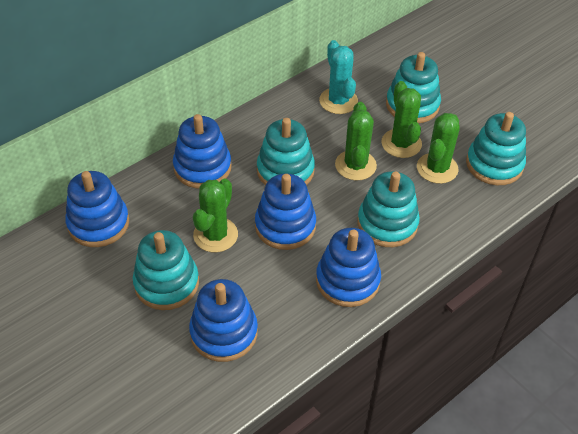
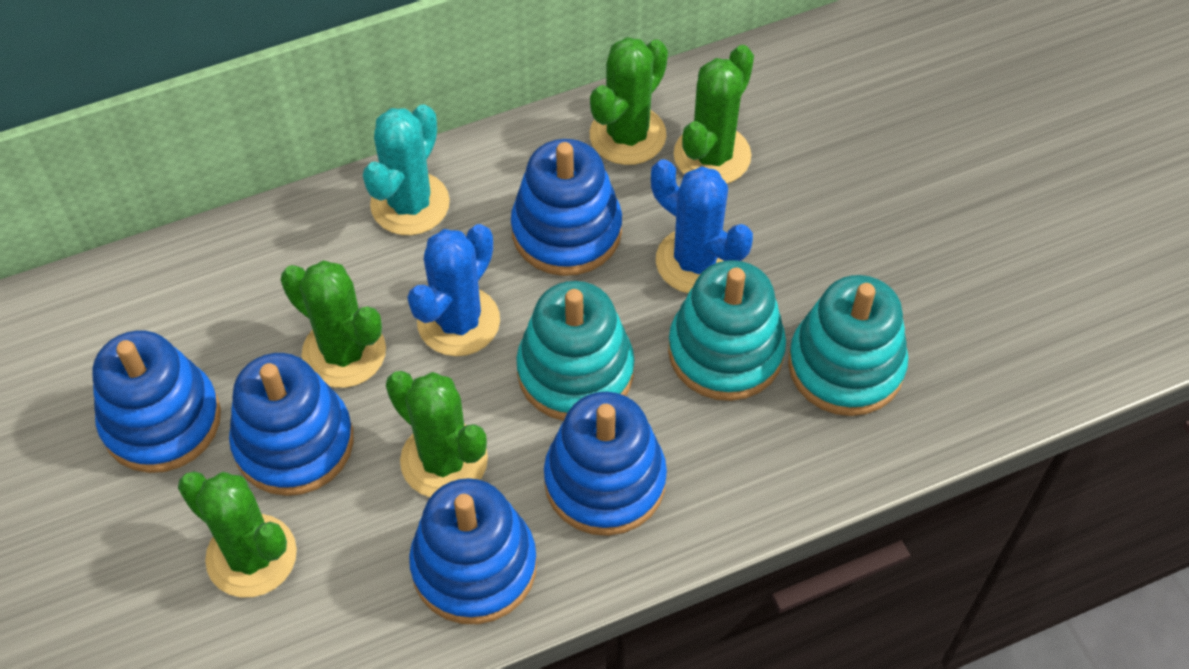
blue cactus: 0 -> 2
green cactus: 4 -> 5
turquoise stacking toy: 5 -> 3

